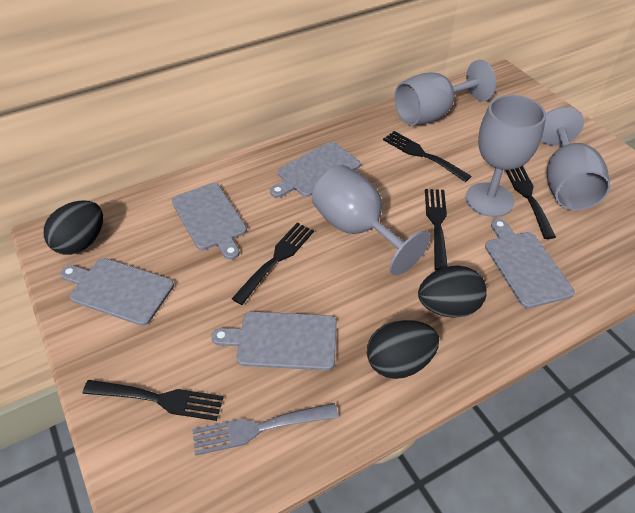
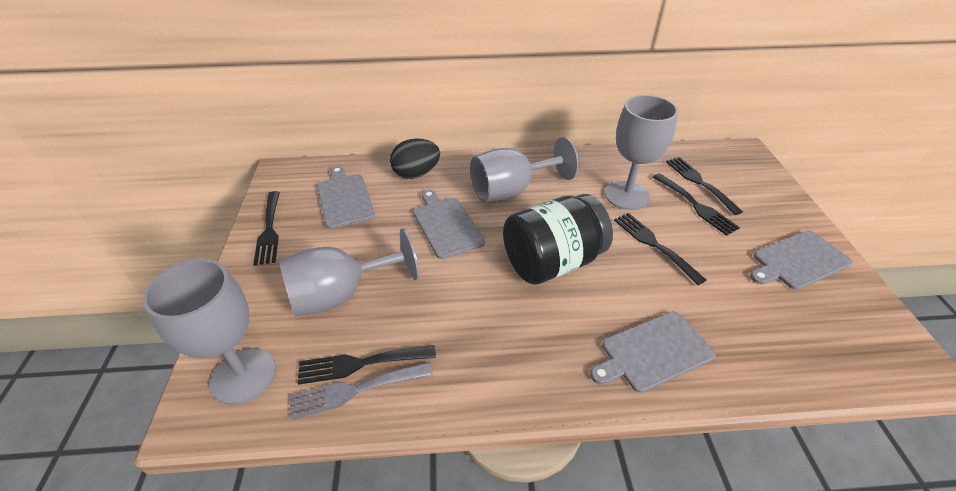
black egg: 3 -> 1
black jar: 0 -> 1
grey cutting board: 5 -> 4

